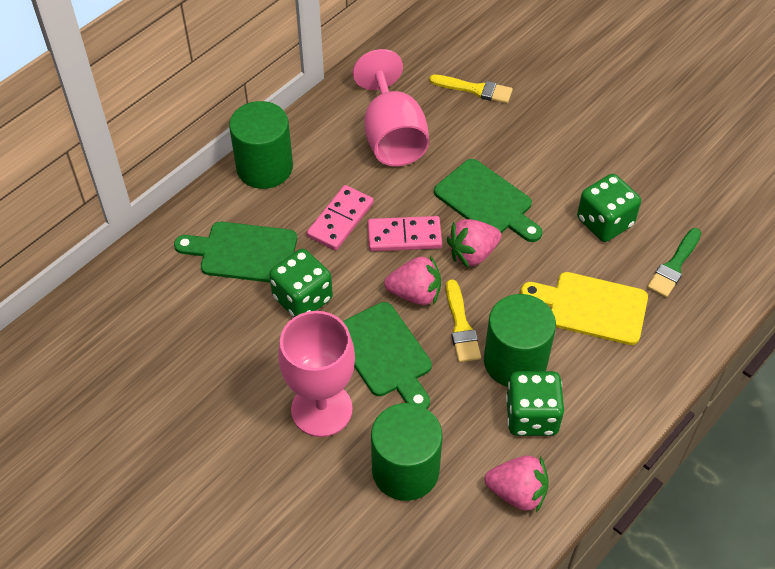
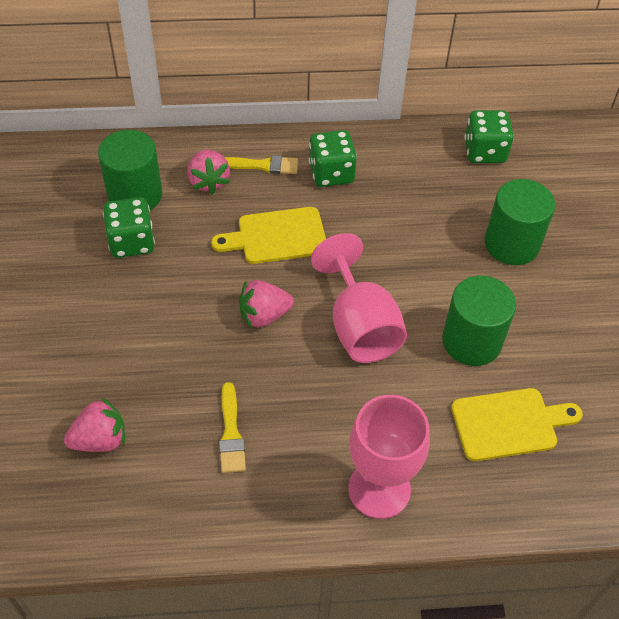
green brush: 1 -> 0
green cutting board: 3 -> 0
pink domino: 2 -> 0
yellow cutting board: 1 -> 2

